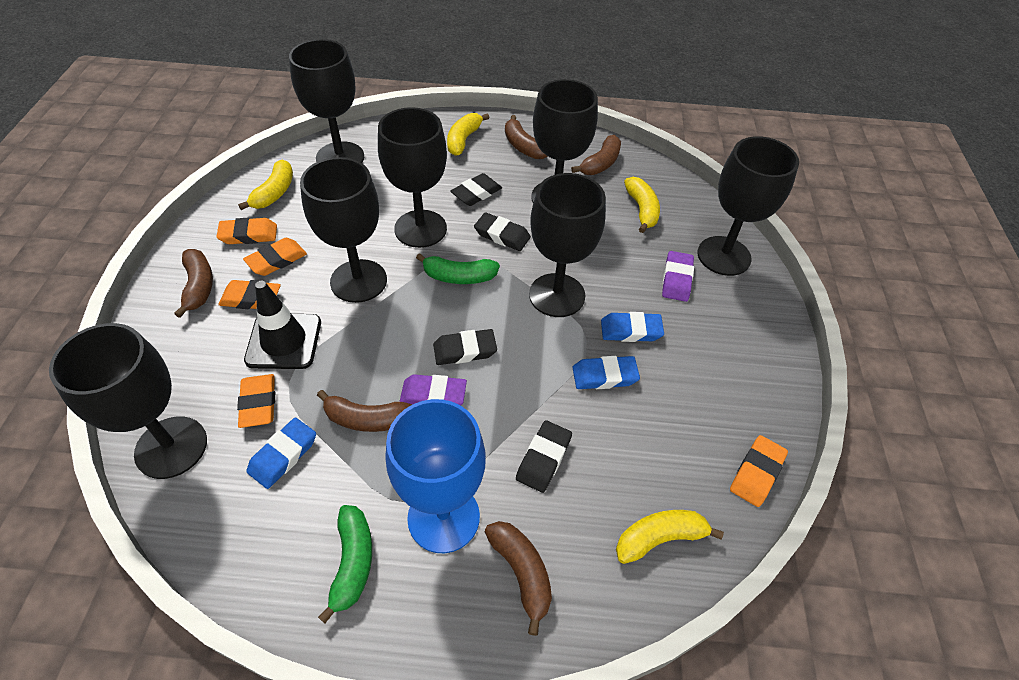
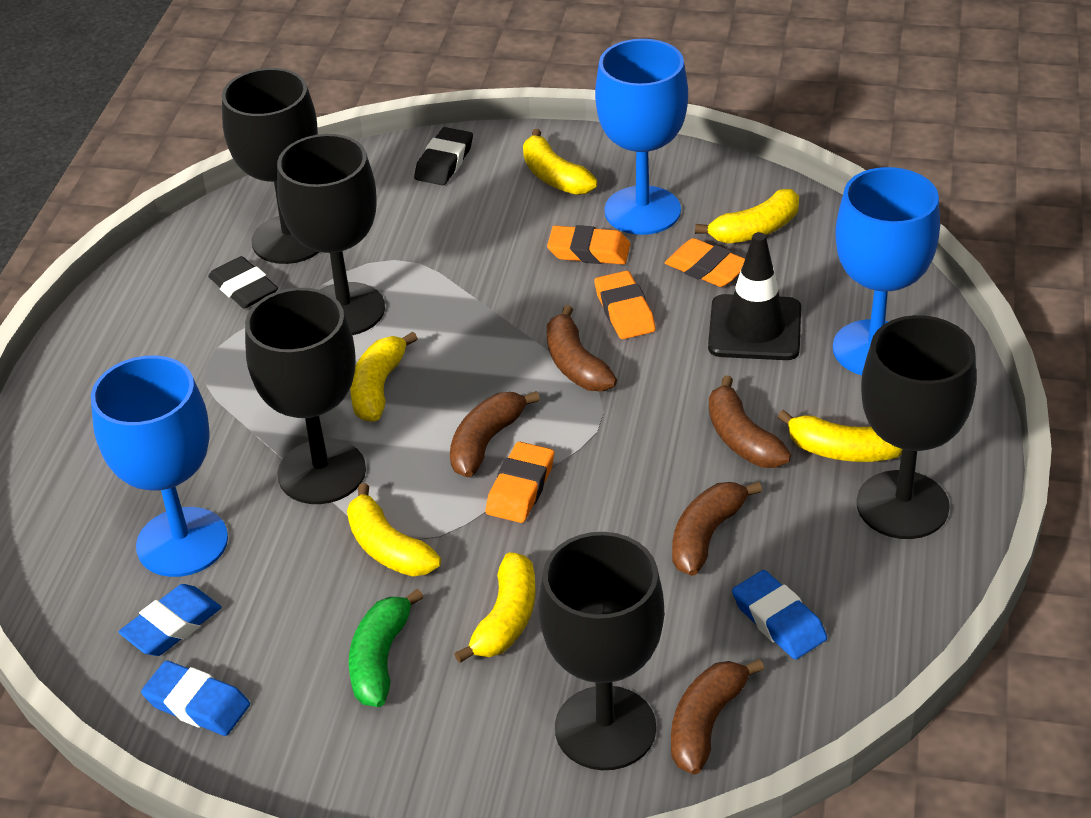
black eraser: 4 -> 2
black goblet: 7 -> 5
blue goblet: 1 -> 3
green banana: 2 -> 1
orange eraser: 5 -> 4
purple eraser: 2 -> 0
yellow banana: 4 -> 6

